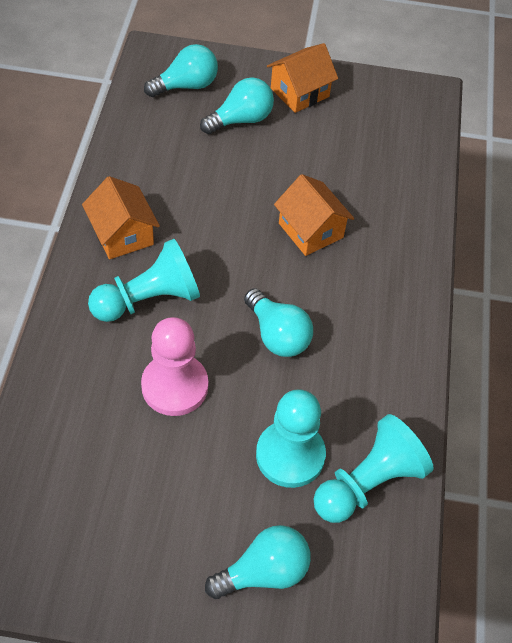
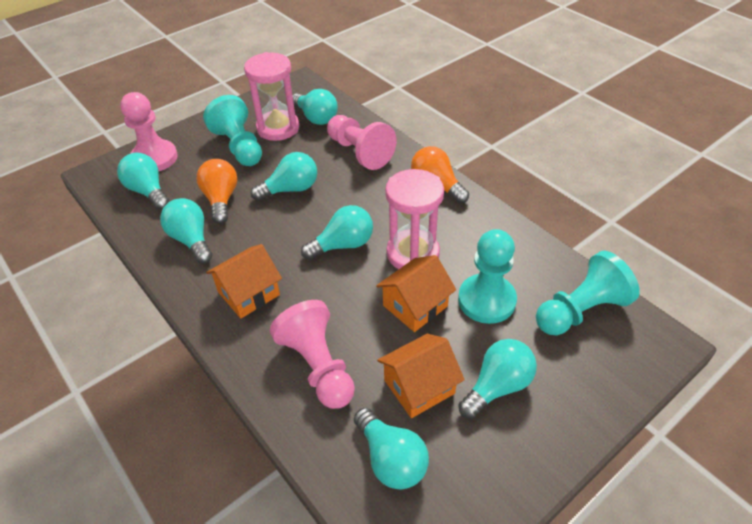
orange light bulb: 0 -> 2
pink hourglass: 0 -> 2
pink pawn: 1 -> 3
turquoise light bulb: 4 -> 7

